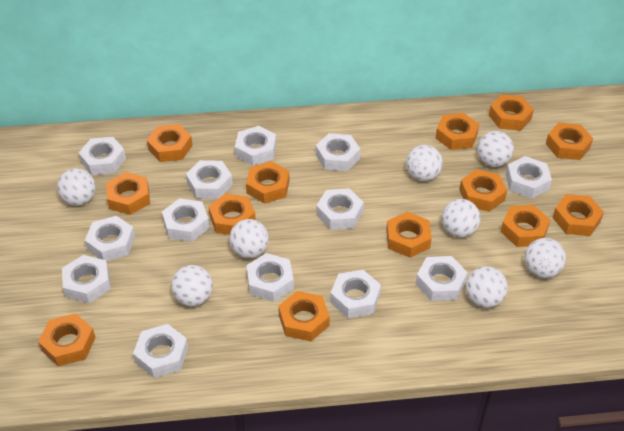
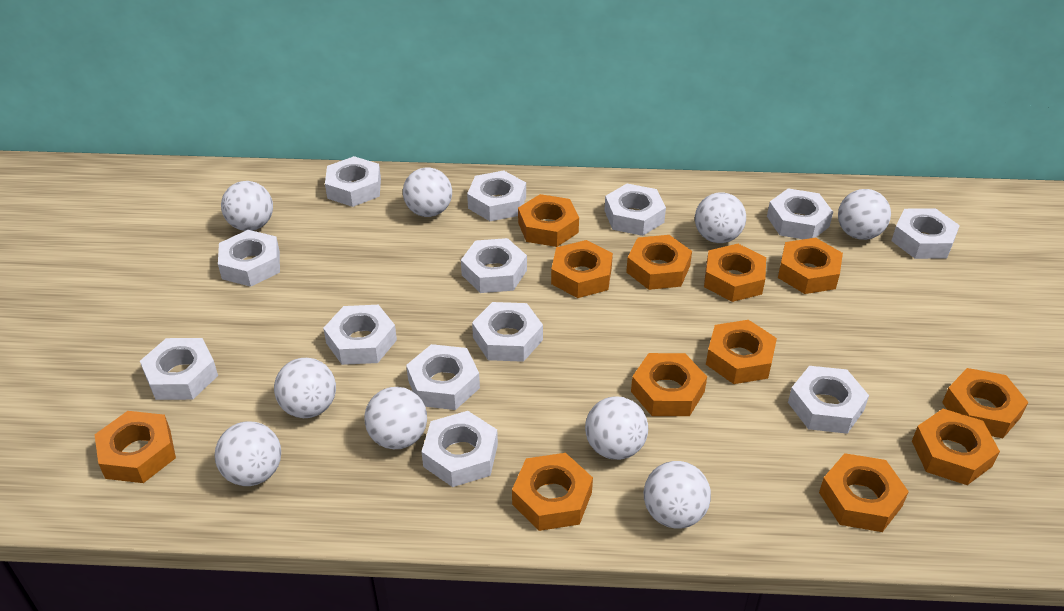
orange nut: 13 -> 12
white ball: 8 -> 9

